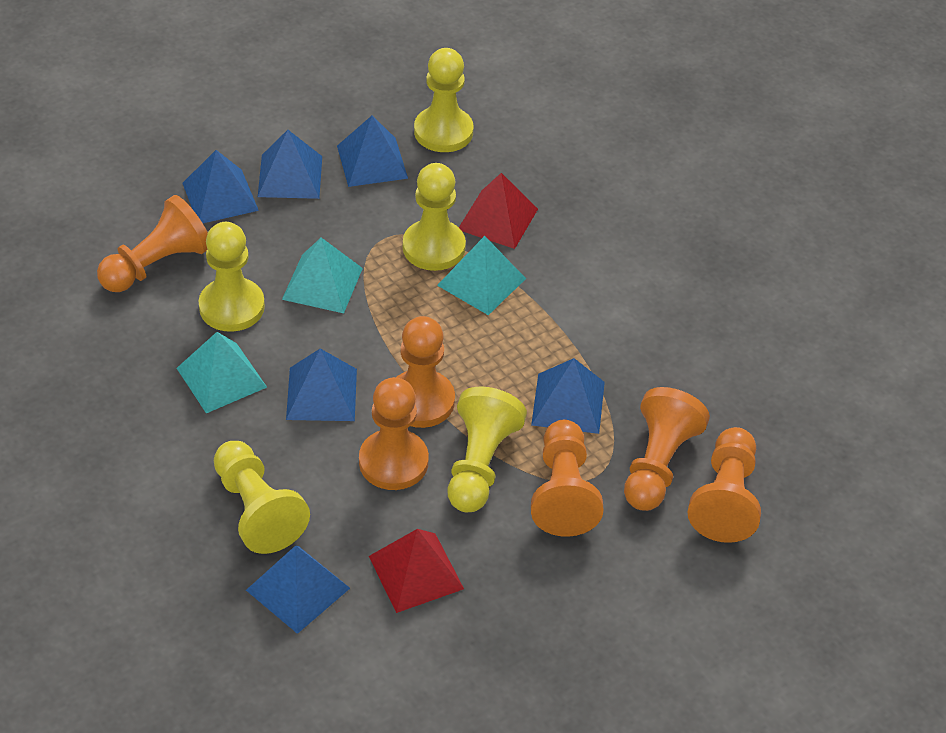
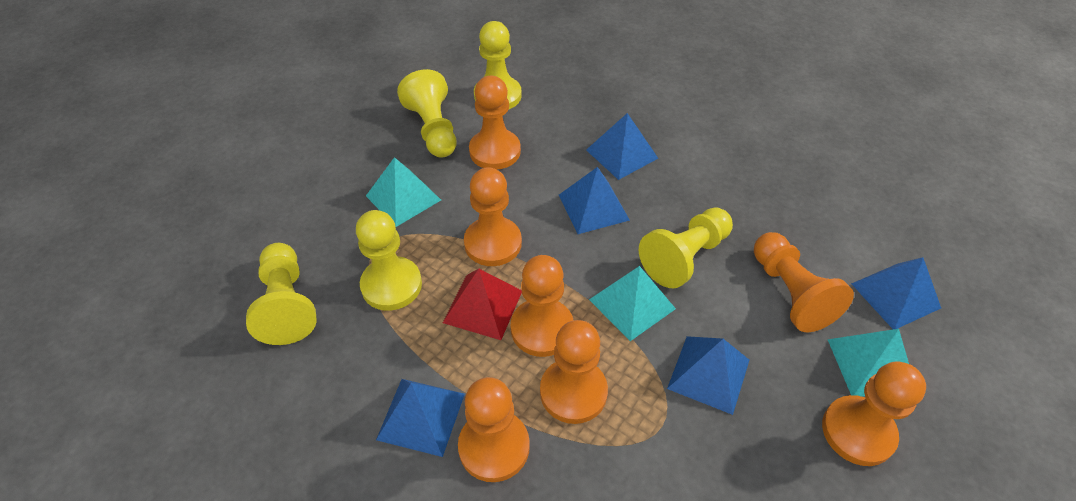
blue pyramid: 6 -> 5
orange pawn: 6 -> 7
red pyramid: 2 -> 1

